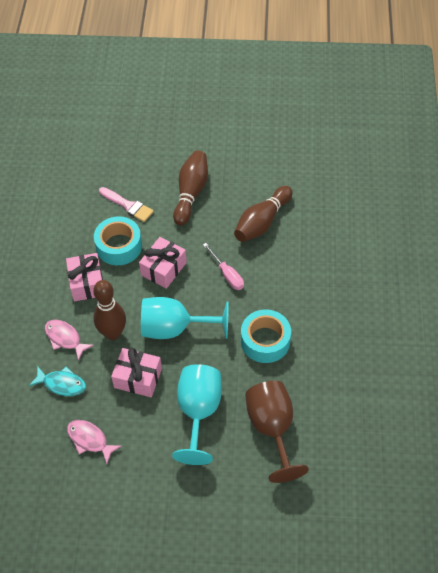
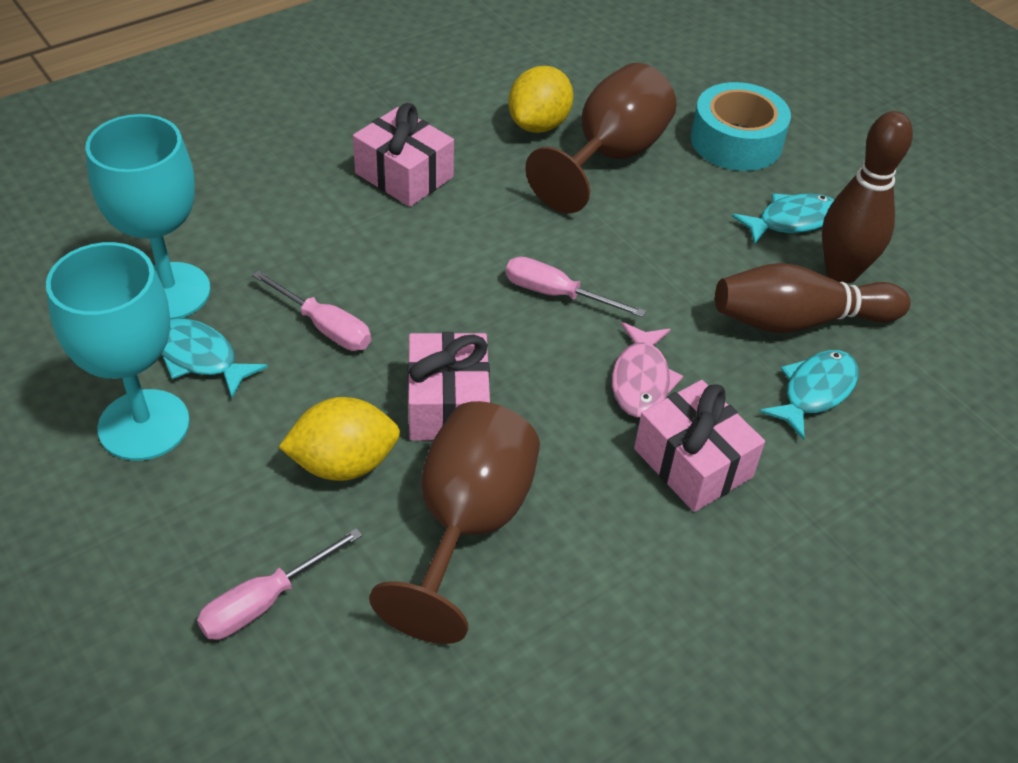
brown bowling pin: 3 -> 2
brown goblet: 1 -> 2
pink brush: 1 -> 0
pink fish: 2 -> 1
pink screwdriver: 1 -> 3
turquoise fish: 1 -> 3
turquoise tape: 2 -> 1
yellow lemon: 0 -> 2

